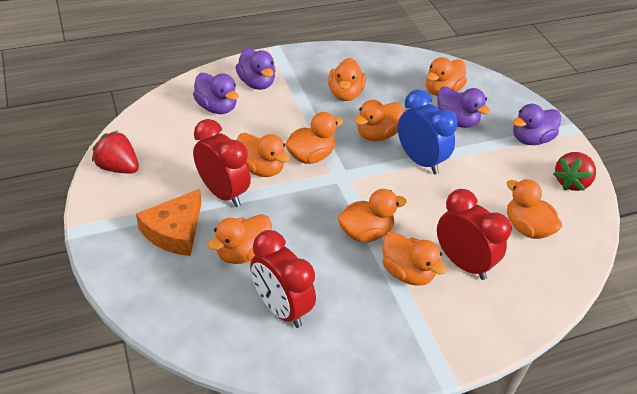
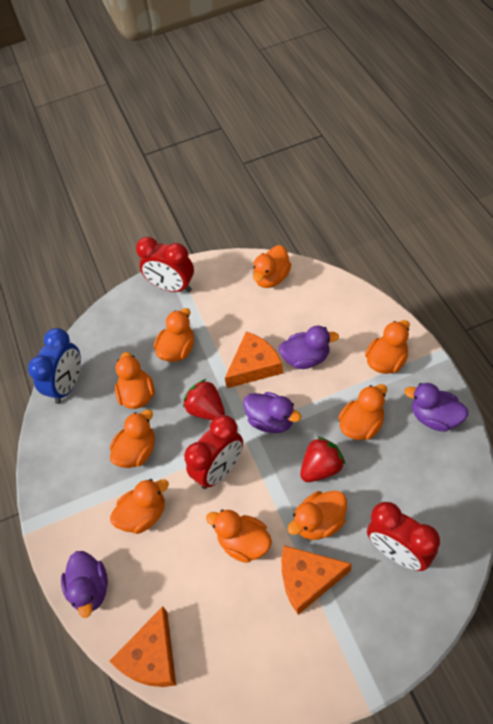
orange cheese: 1 -> 3

